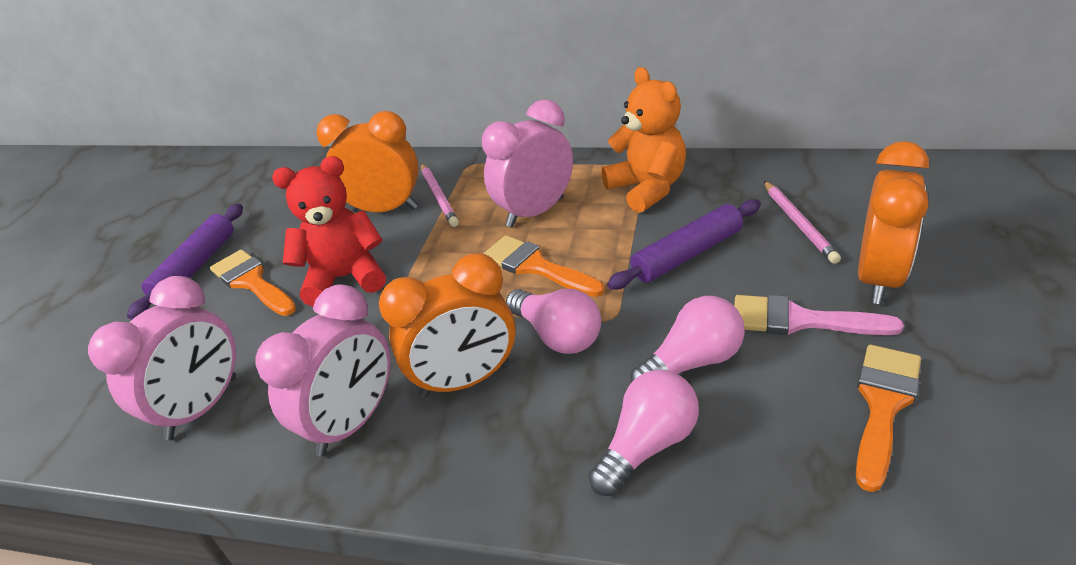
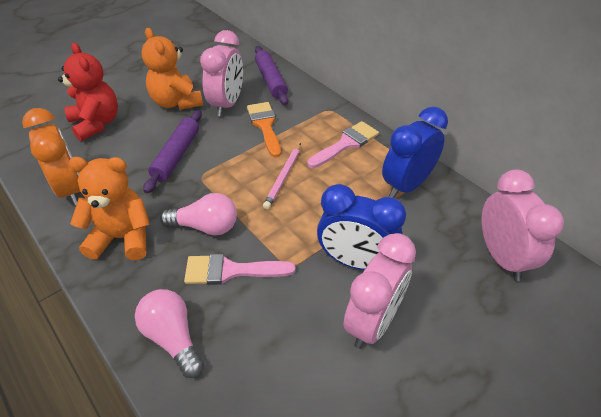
blue clock: 0 -> 2
orange brush: 3 -> 1
orange clock: 3 -> 1
orange teddy bear: 1 -> 2
pink brush: 1 -> 2
pink light bulb: 3 -> 2
pink pencil: 2 -> 1

